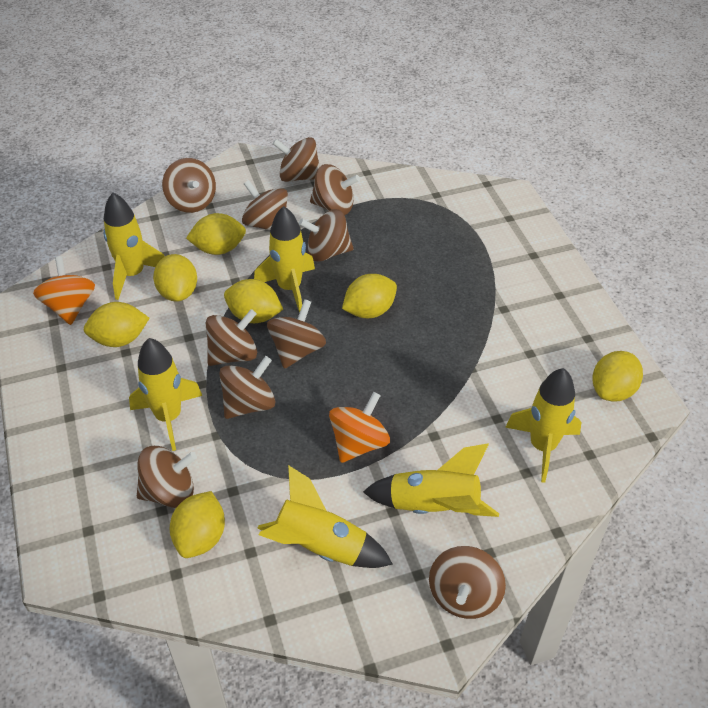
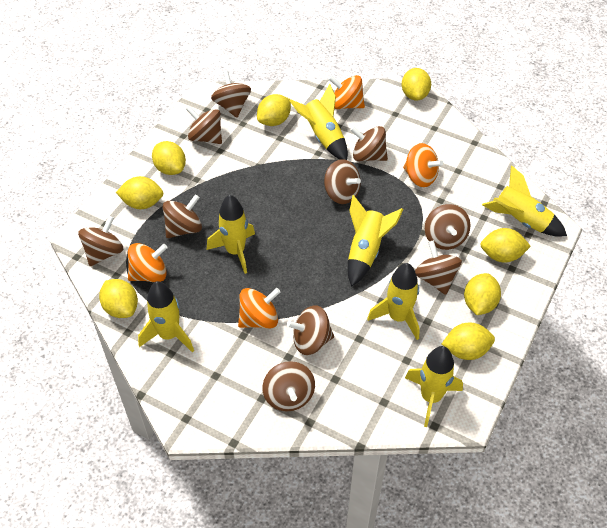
orange spinning top: 2 -> 4
yellow lemon: 7 -> 8
yellow rocket: 6 -> 7

